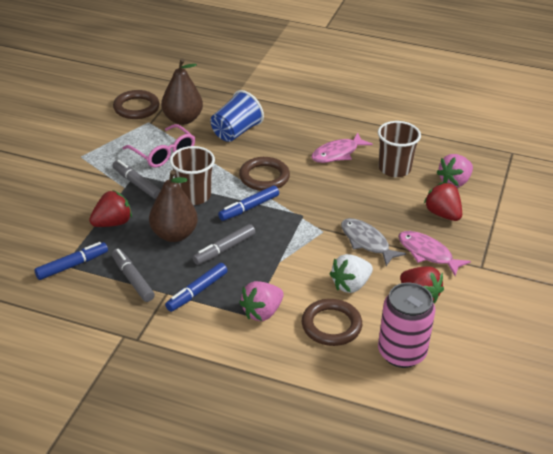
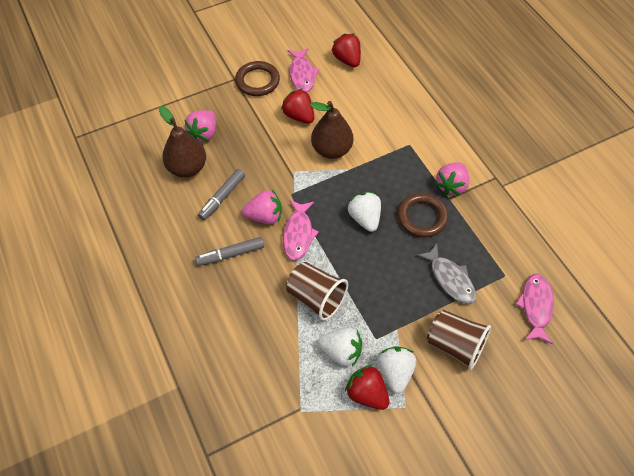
blue cup: 1 -> 0
blue marker: 3 -> 0
brown ring: 3 -> 2
grey marker: 3 -> 2
pink can: 1 -> 0
pink fish: 2 -> 3
pink glasses: 1 -> 0
pink strawberry: 2 -> 3
white strawberry: 1 -> 3

